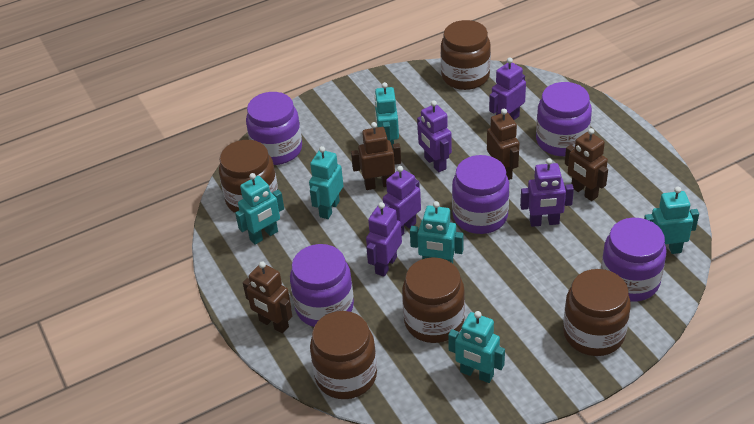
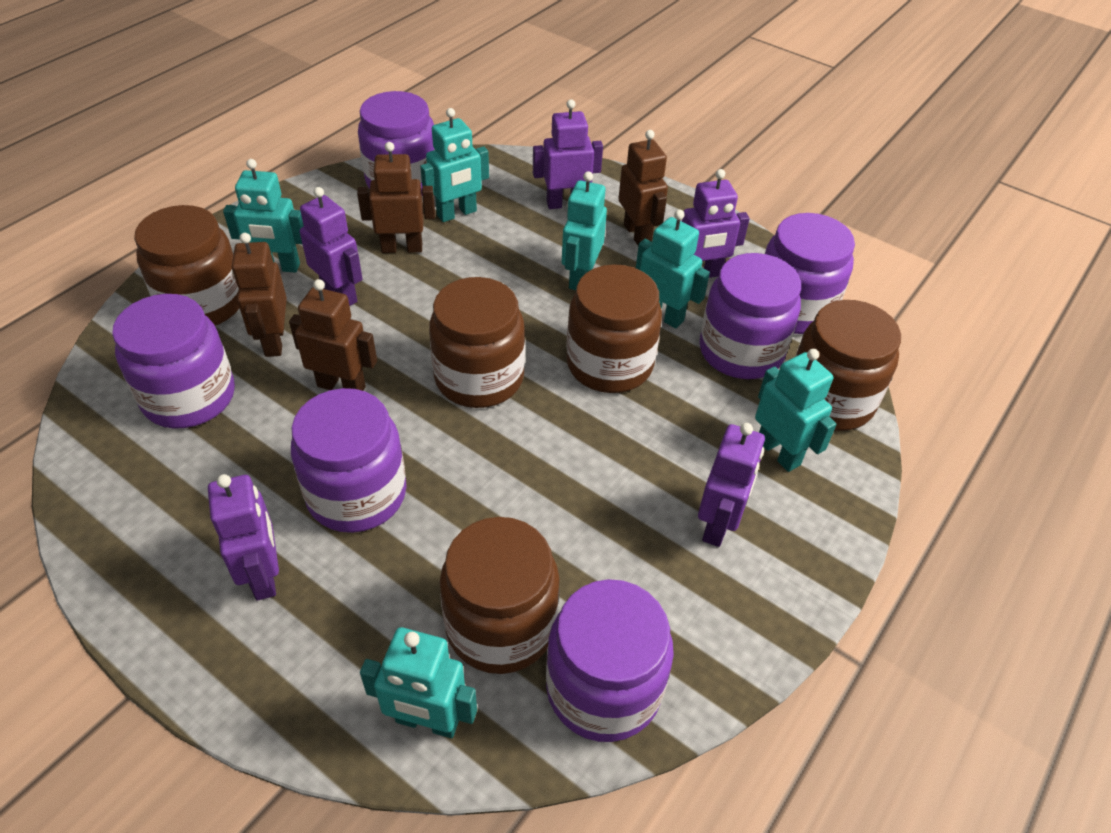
purple jar: 5 -> 6

